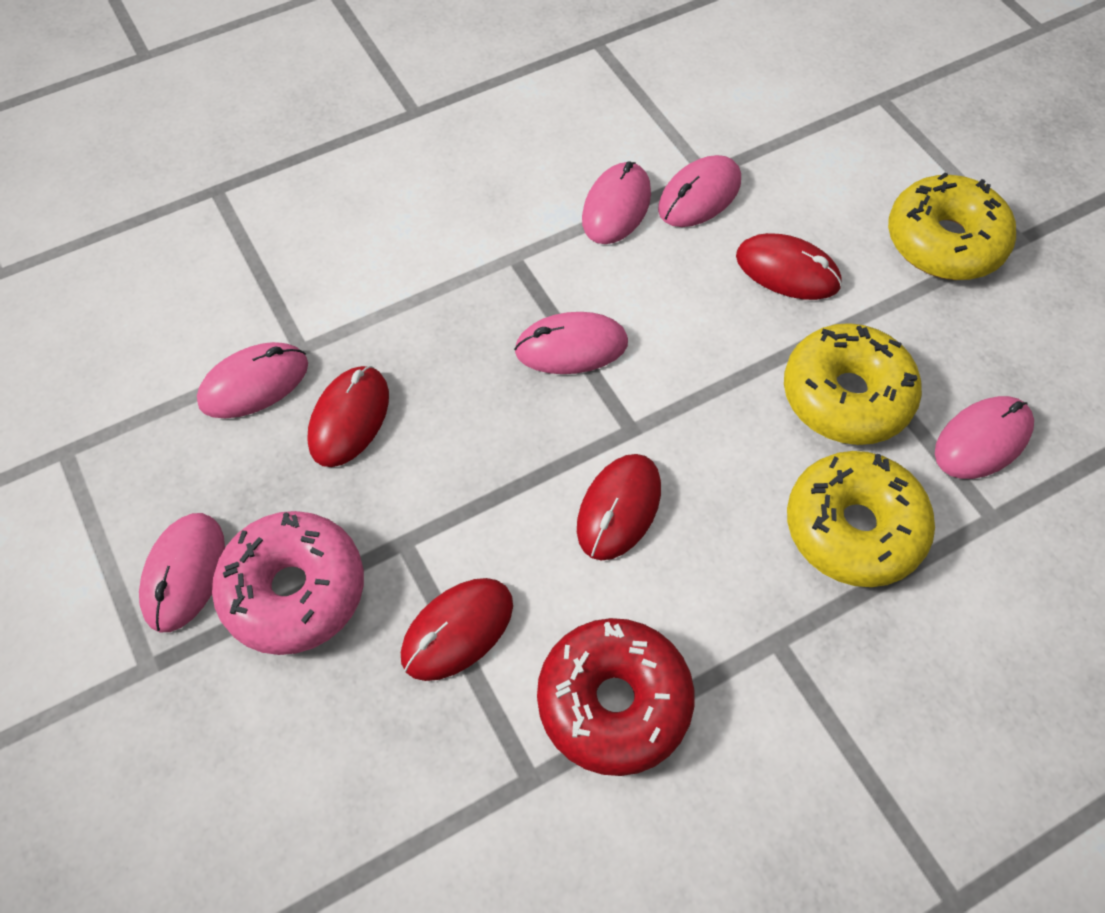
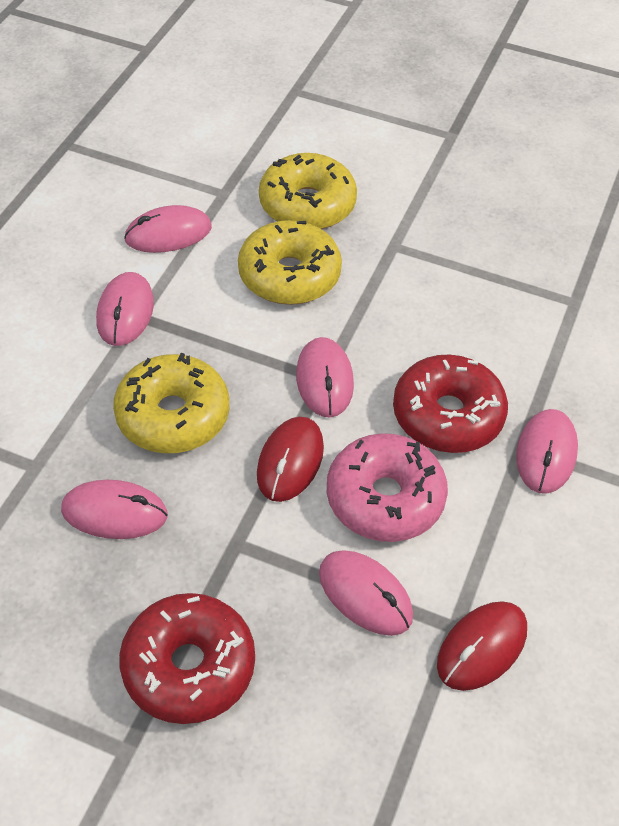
red donut: 1 -> 2
red mouse: 4 -> 2

